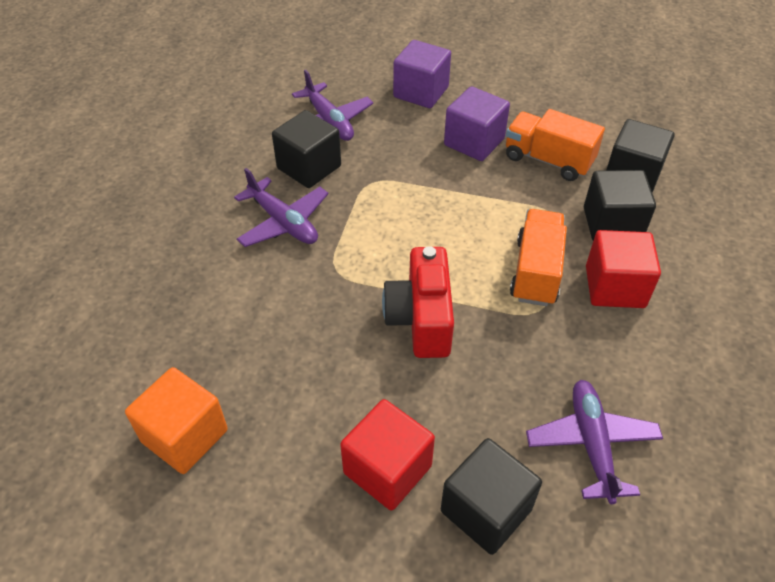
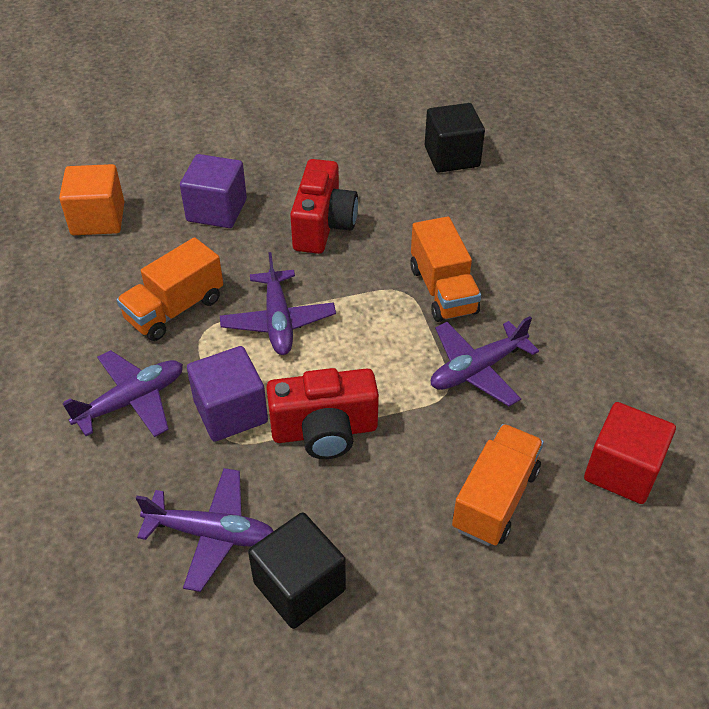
black cube: 4 -> 2
orange truck: 2 -> 3
purple plane: 3 -> 4
red camera: 1 -> 2
red cube: 2 -> 1

